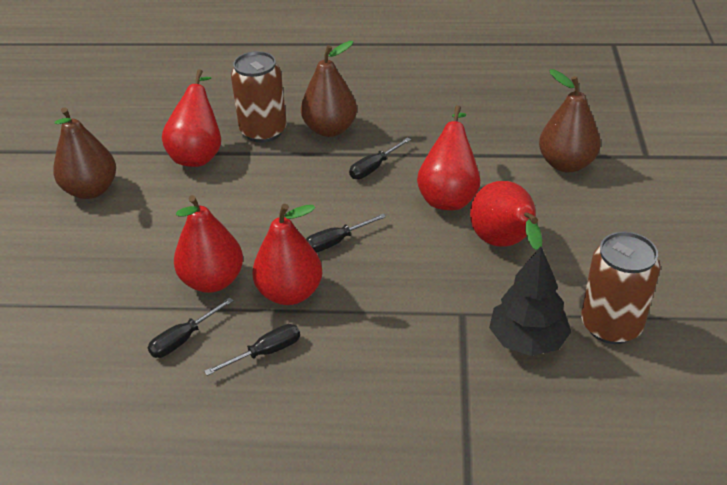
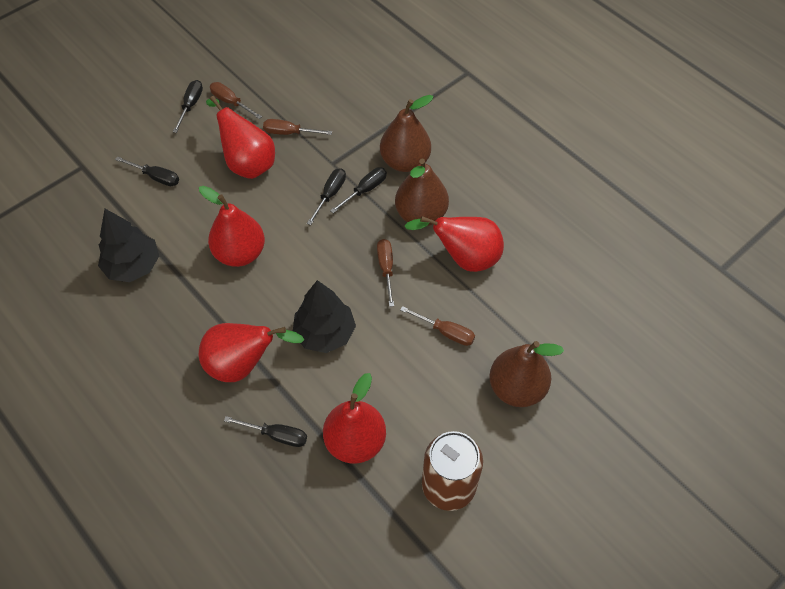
black screwdriver: 4 -> 5
black tree: 1 -> 2
brown can: 2 -> 1
brown screwdriver: 0 -> 4

